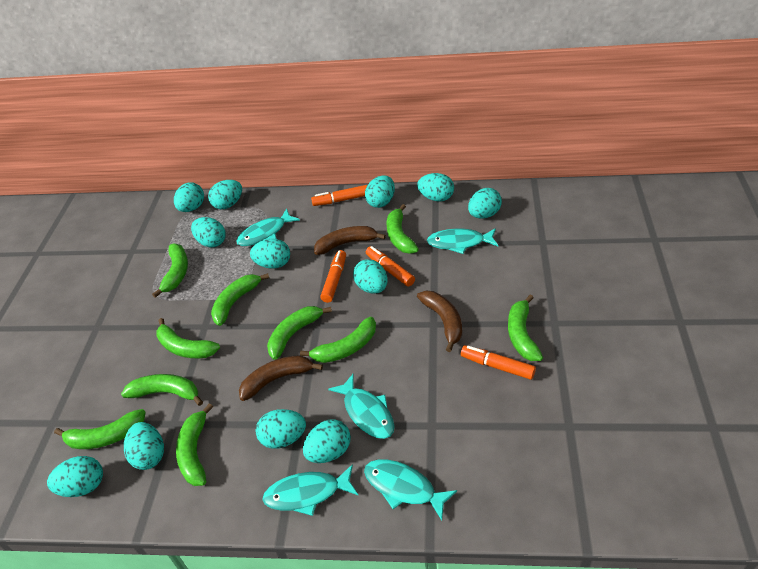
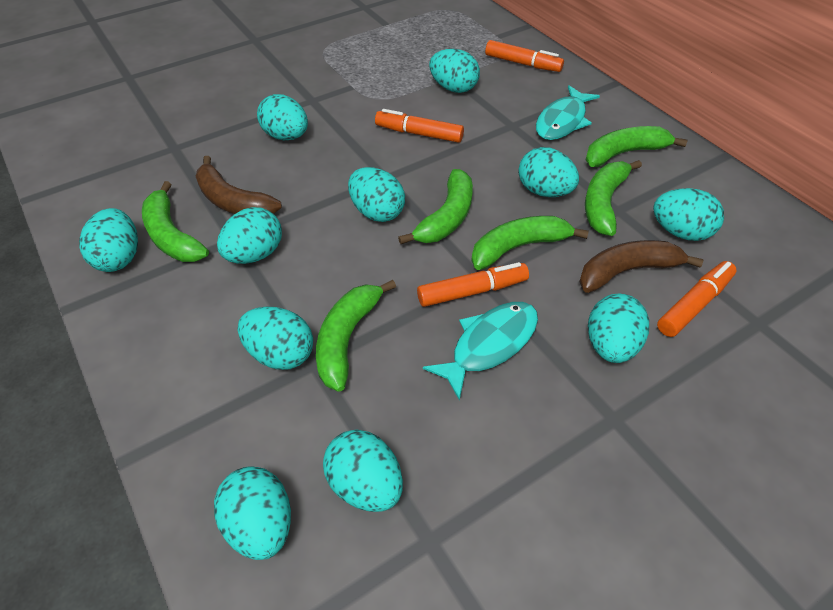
brown banana: 3 -> 2
green banana: 10 -> 6
turquoise egg: 12 -> 11
turquoise fish: 5 -> 2

